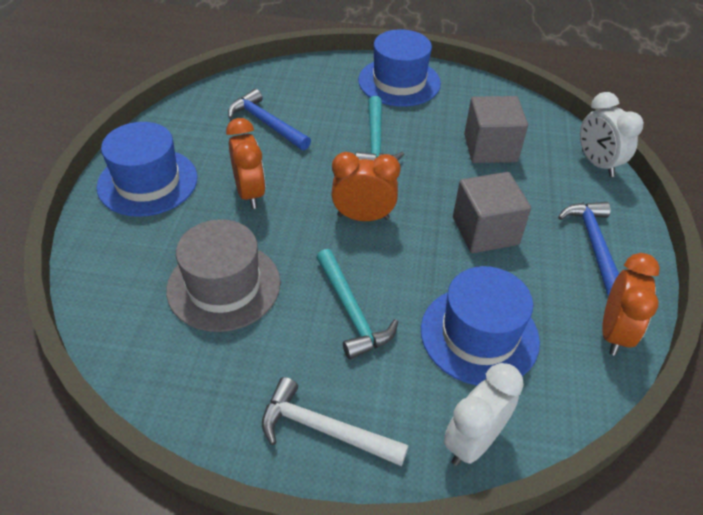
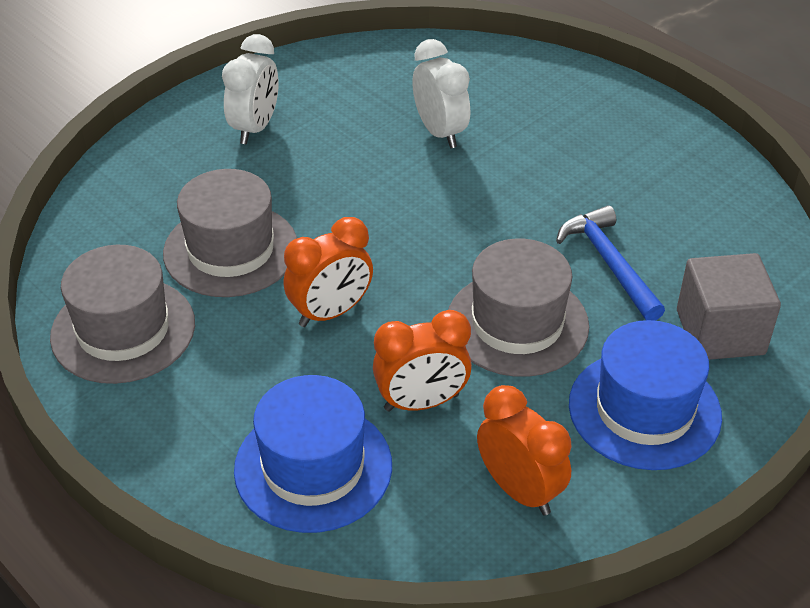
blue hammer: 2 -> 1
blue hat: 3 -> 2
grey cube: 2 -> 1
grey hat: 1 -> 3
turquoise hammer: 2 -> 0
white hammer: 1 -> 0

